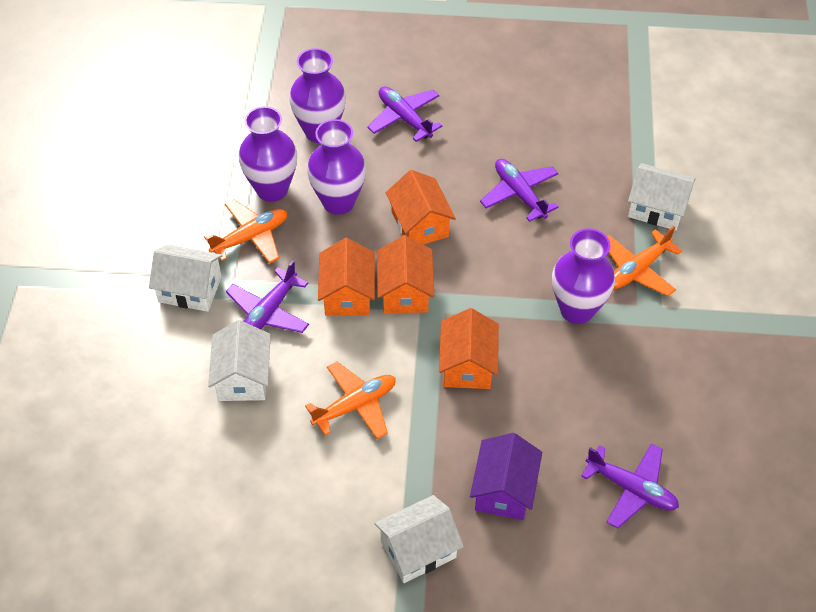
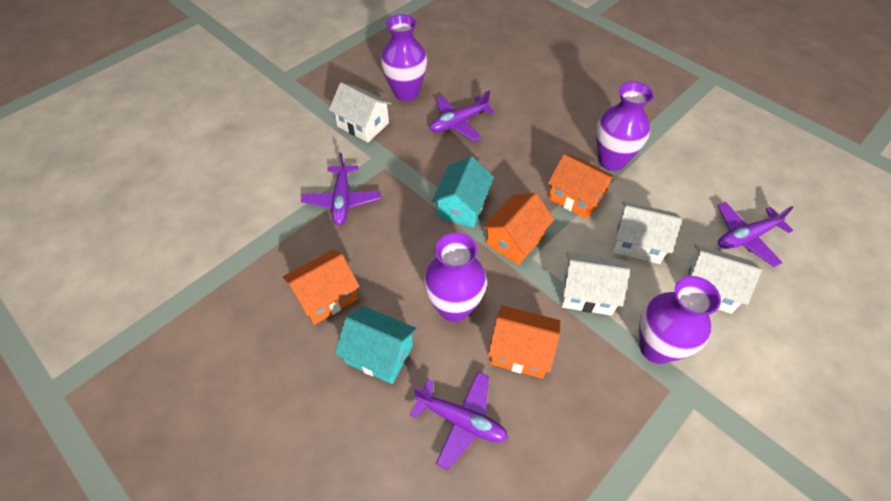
orange plane: 3 -> 0
purple house: 1 -> 0
turquoise house: 0 -> 2

